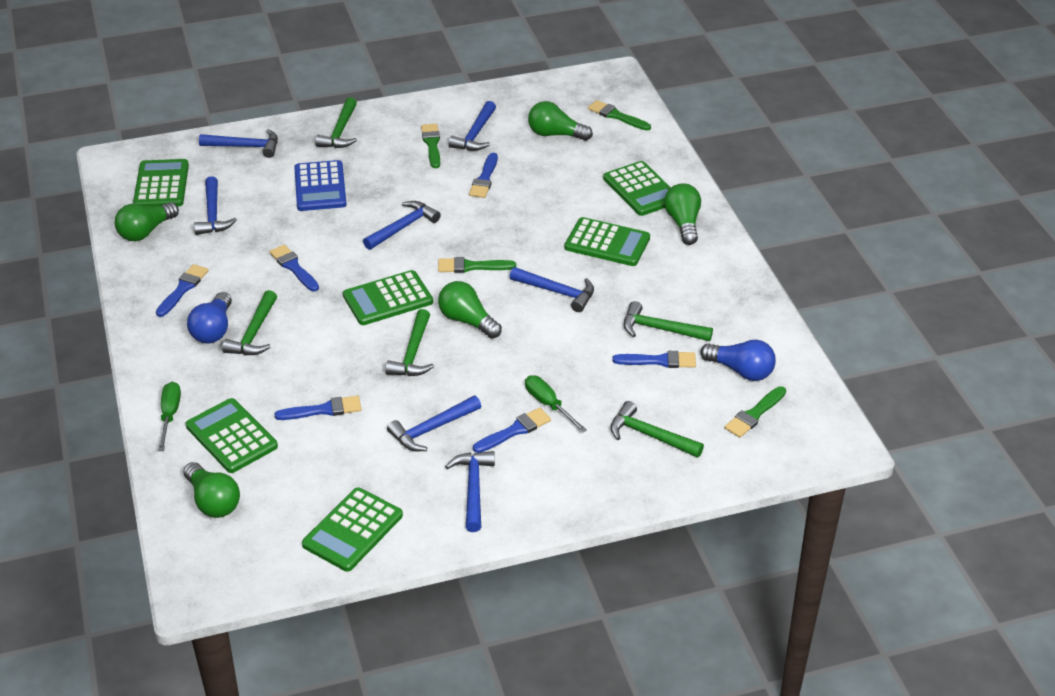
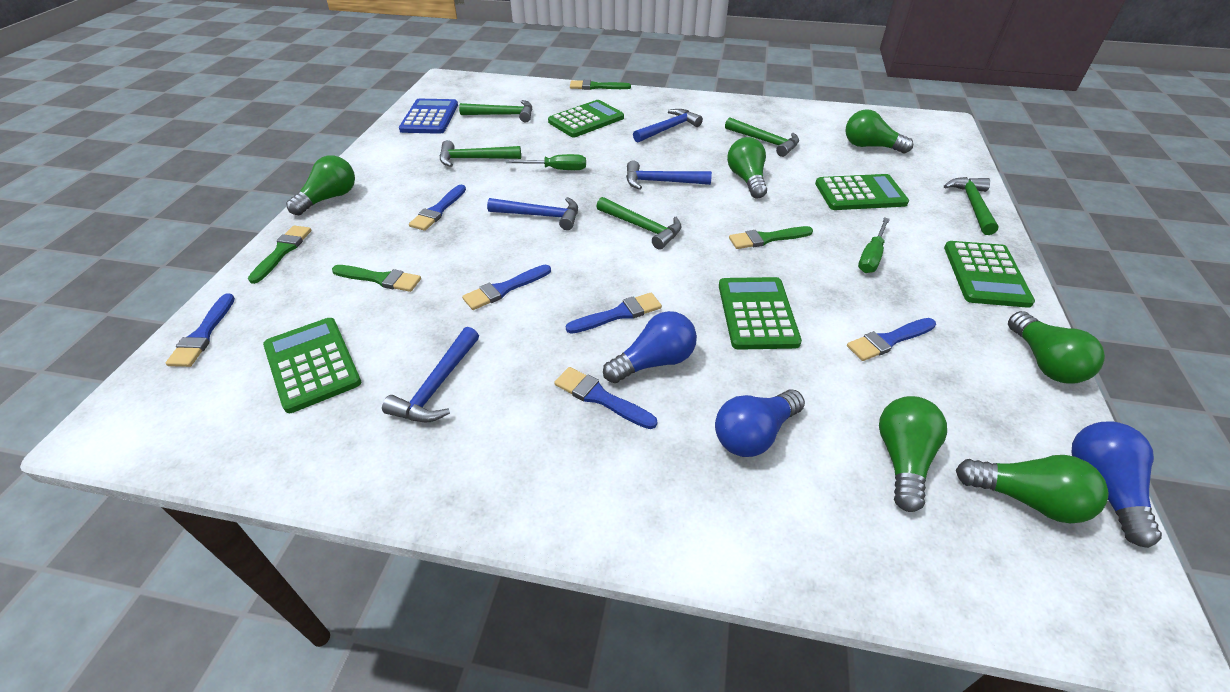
blue hammer: 7 -> 4
blue light bulb: 2 -> 3
green calculator: 6 -> 5
green light bulb: 5 -> 6

